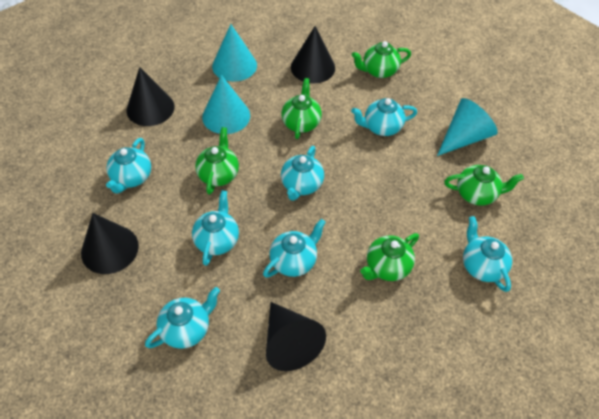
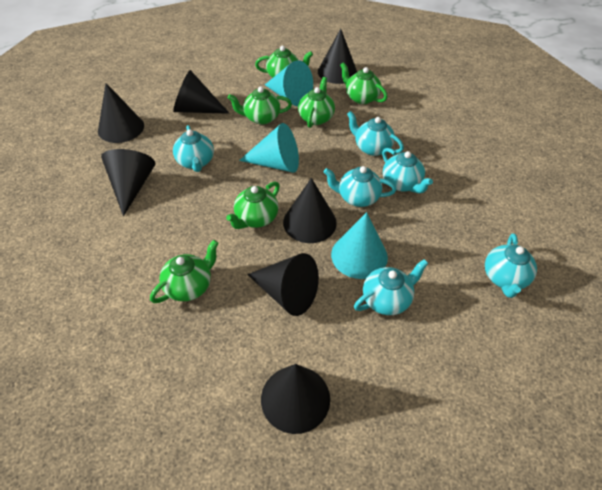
black cone: 4 -> 7
green teapot: 5 -> 6
turquoise teapot: 7 -> 6

